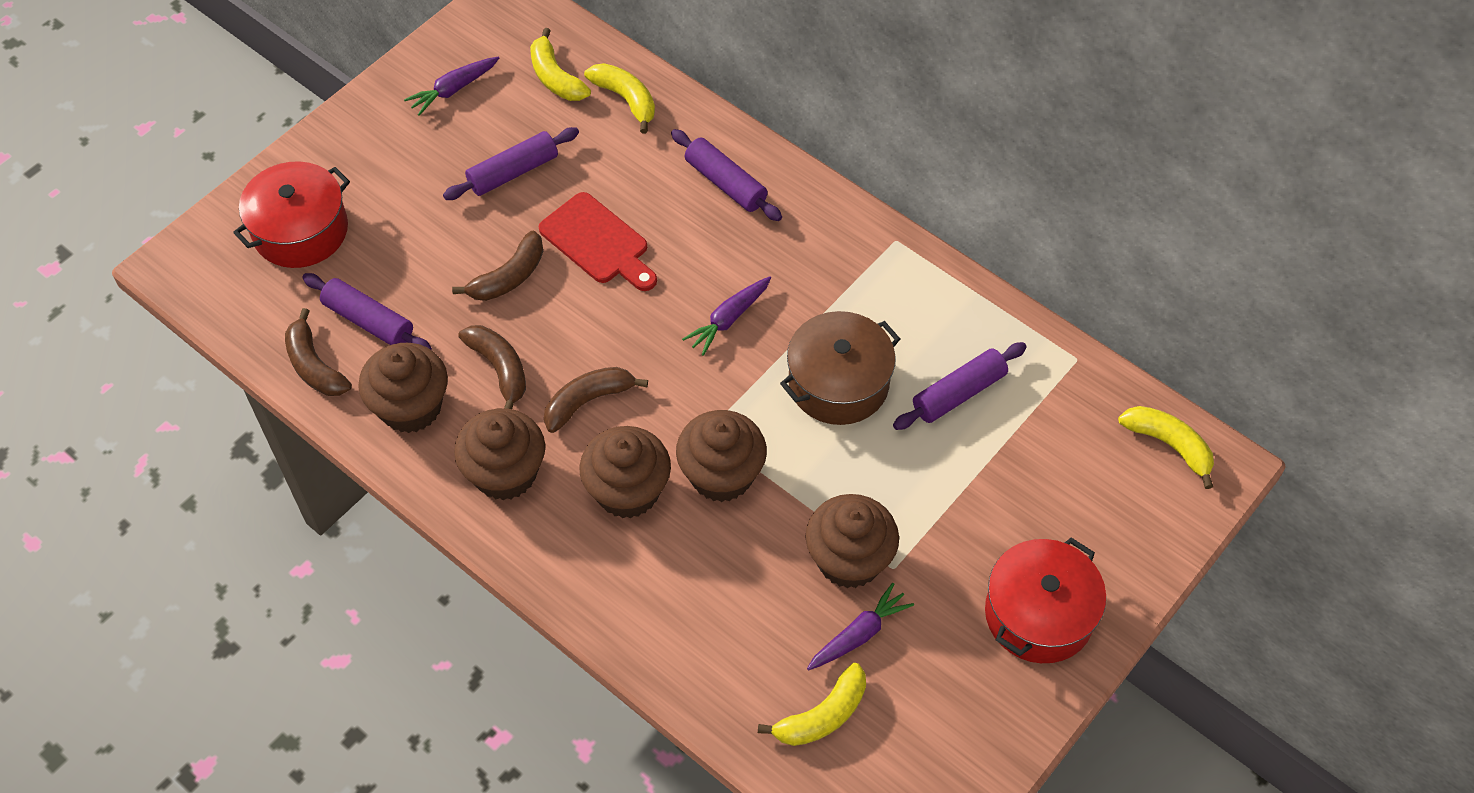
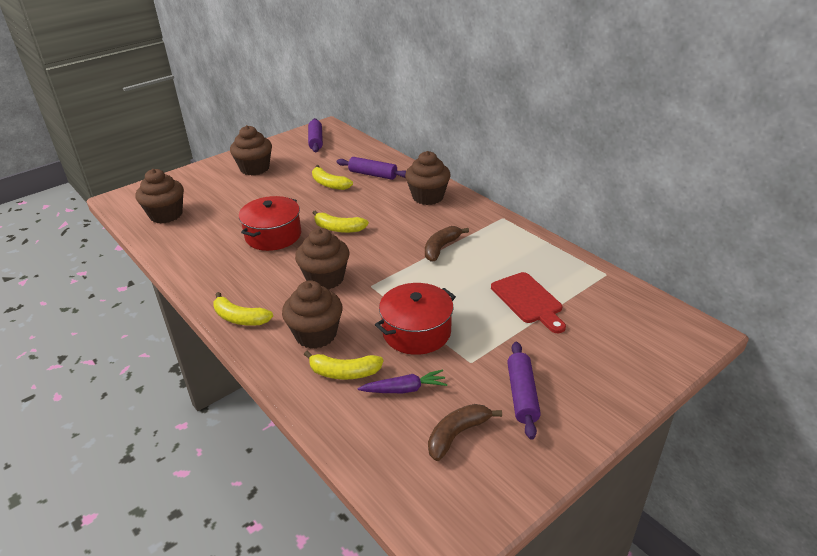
brown banana: 4 -> 2
brown pot: 1 -> 0
purple carrot: 3 -> 1
purple rolling pin: 4 -> 3

